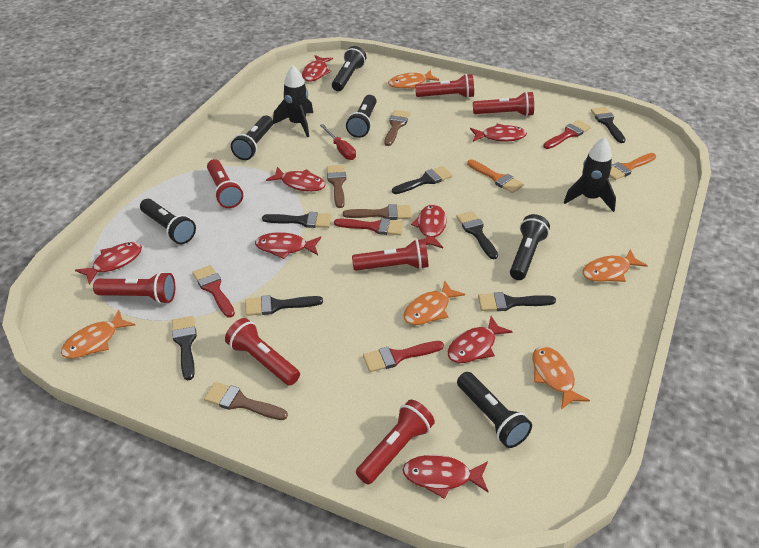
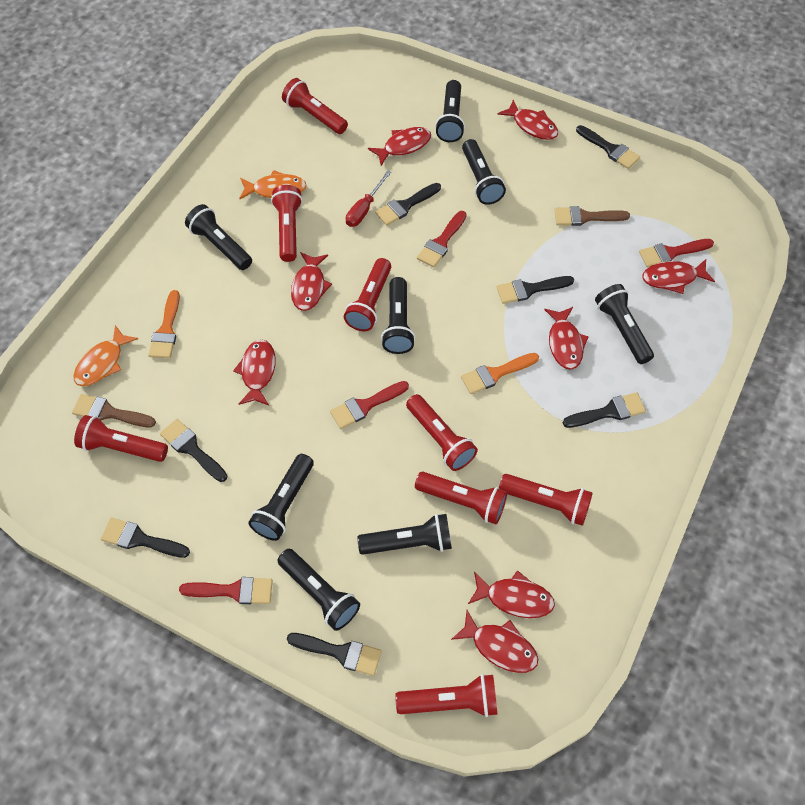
black flashlight: 6 -> 8
black rocket: 2 -> 0
brown brush: 4 -> 2
orange fish: 5 -> 2
red flashlight: 7 -> 8

